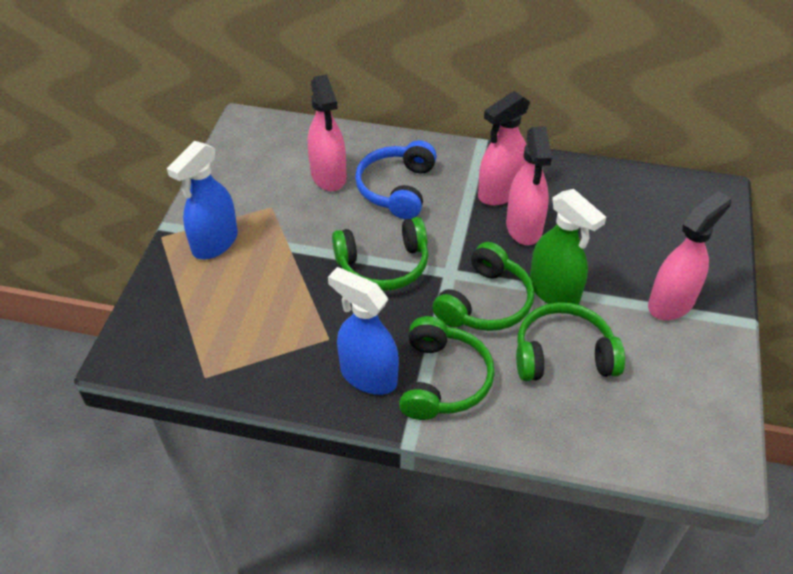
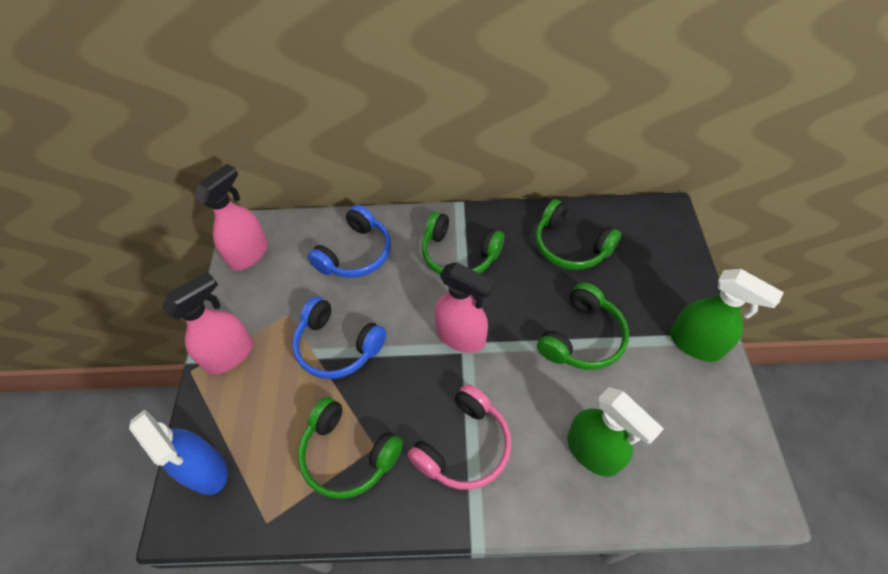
blue headphones: 1 -> 2
blue spray bottle: 2 -> 1
green spray bottle: 1 -> 2
pink headphones: 0 -> 1
pink spray bottle: 4 -> 3

